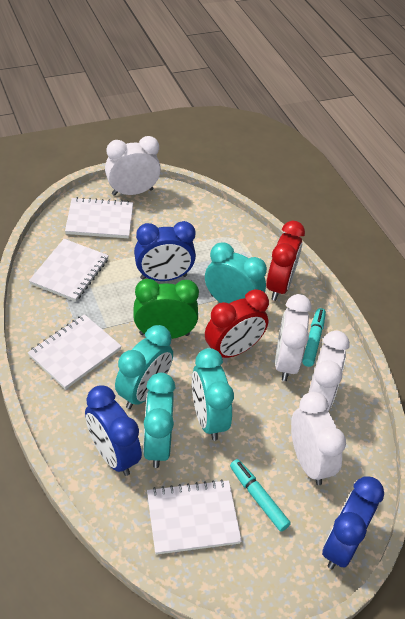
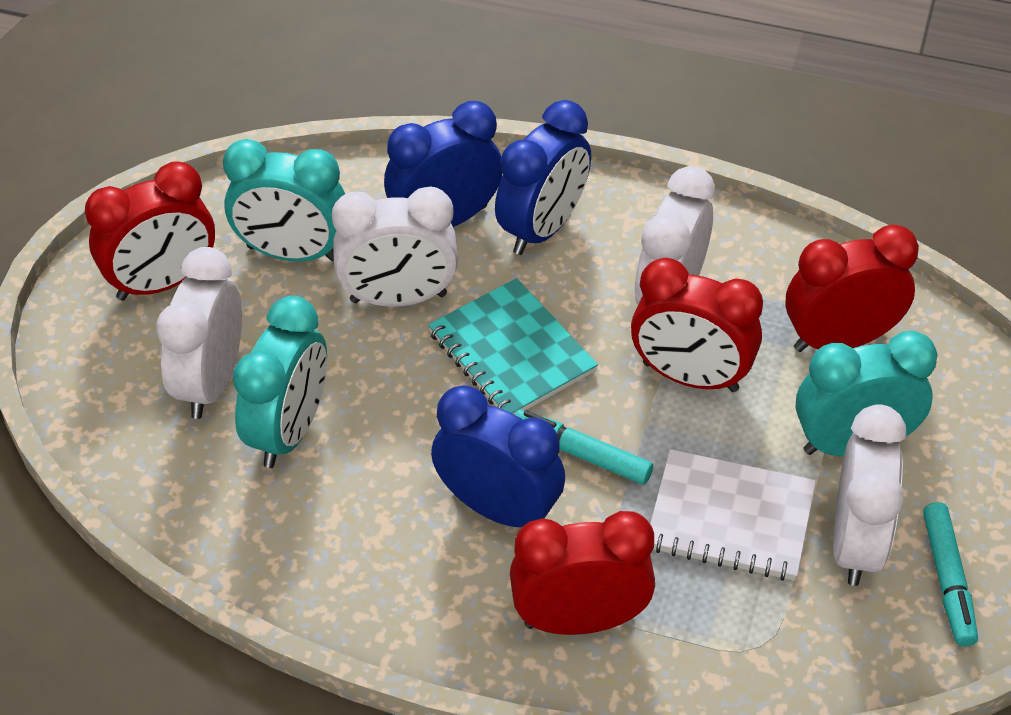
green clock: 1 -> 0
red clock: 2 -> 4
turquoise clock: 4 -> 3
turquoise notebook: 0 -> 1
white notebook: 4 -> 1

